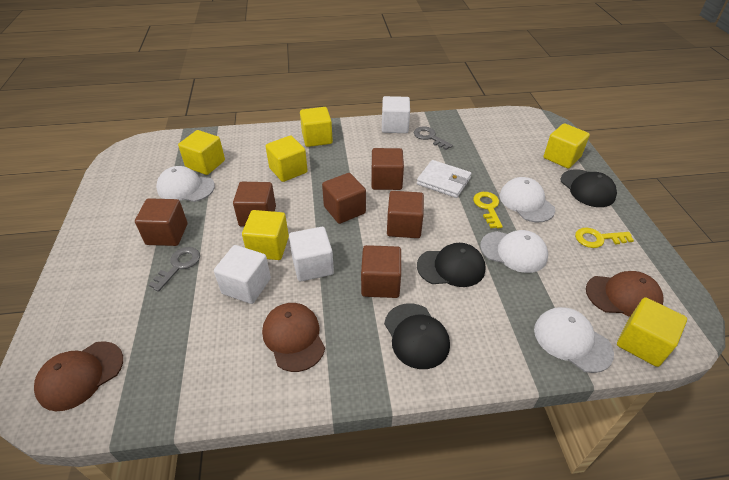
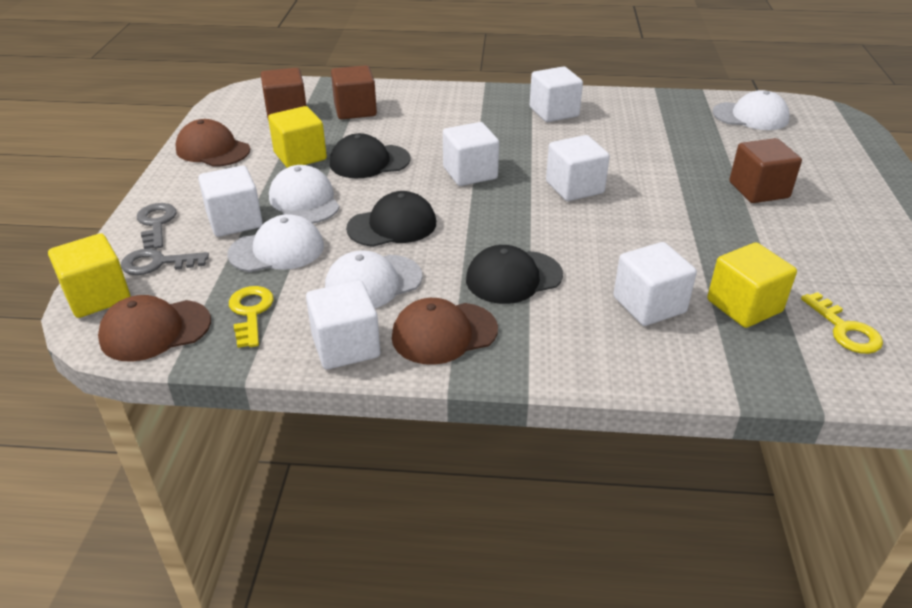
brown cube: 6 -> 3
white cube: 3 -> 6
white wallet: 1 -> 0
yellow cube: 6 -> 3

